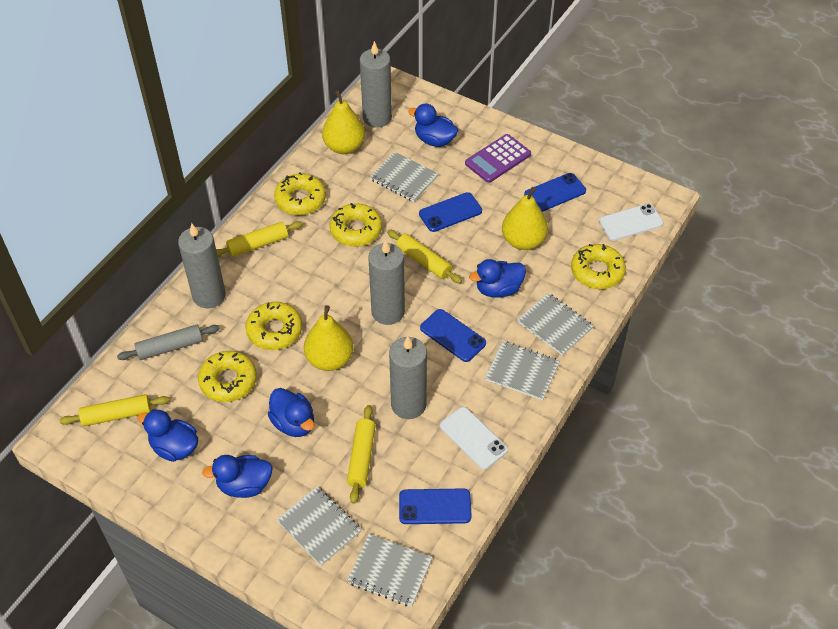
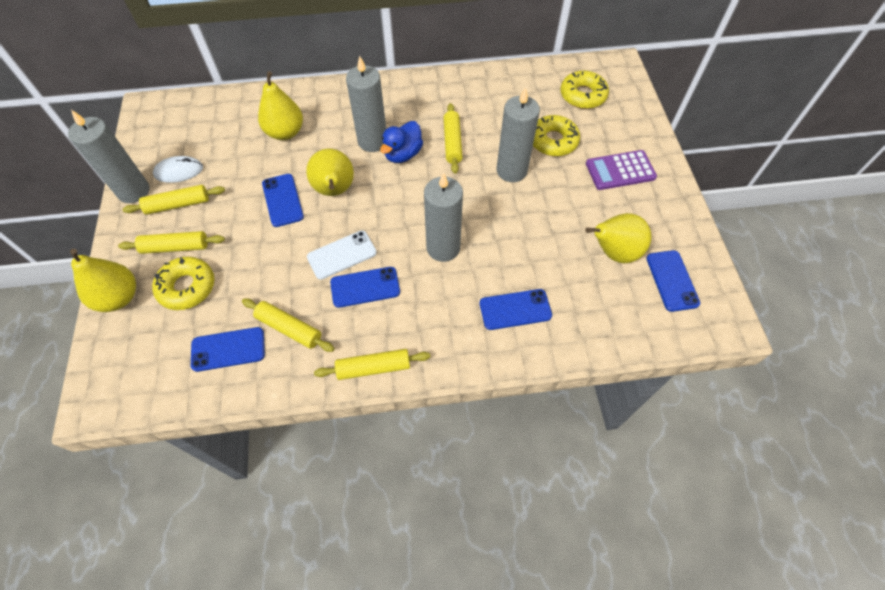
blue duck: 5 -> 1
blue phone: 4 -> 5
grey notebook: 5 -> 0
grey rolling pin: 1 -> 0
white mouse: 0 -> 1
white phone: 2 -> 1
yellow donut: 5 -> 3
yellow pear: 3 -> 4
yellow rolling pin: 4 -> 5

